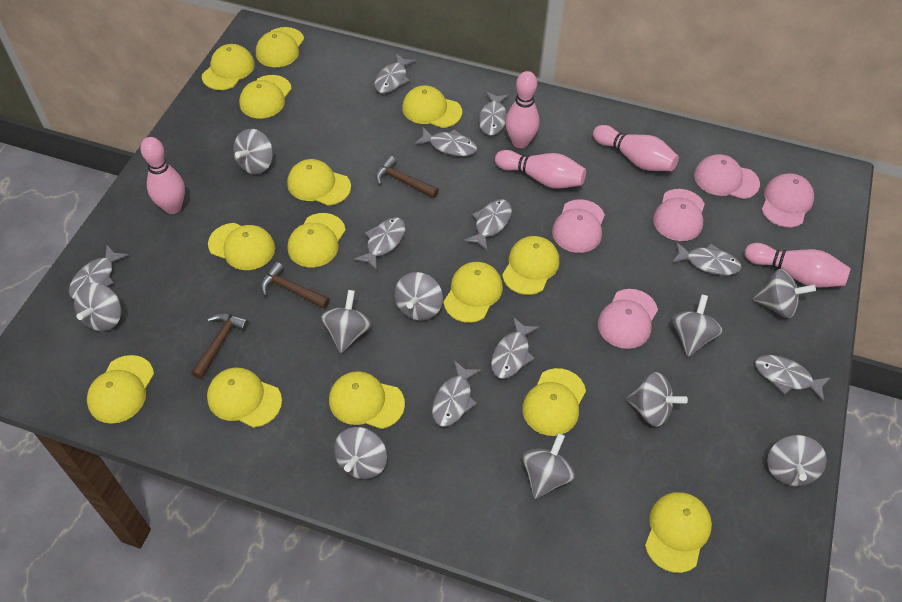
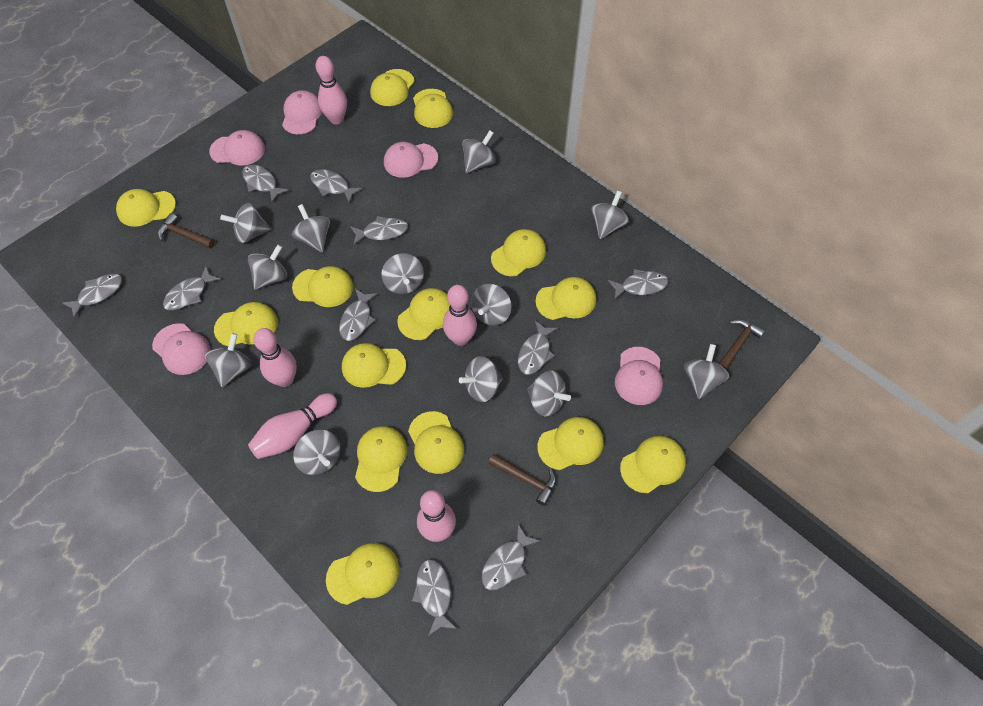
grey spinning top: 10 -> 12

